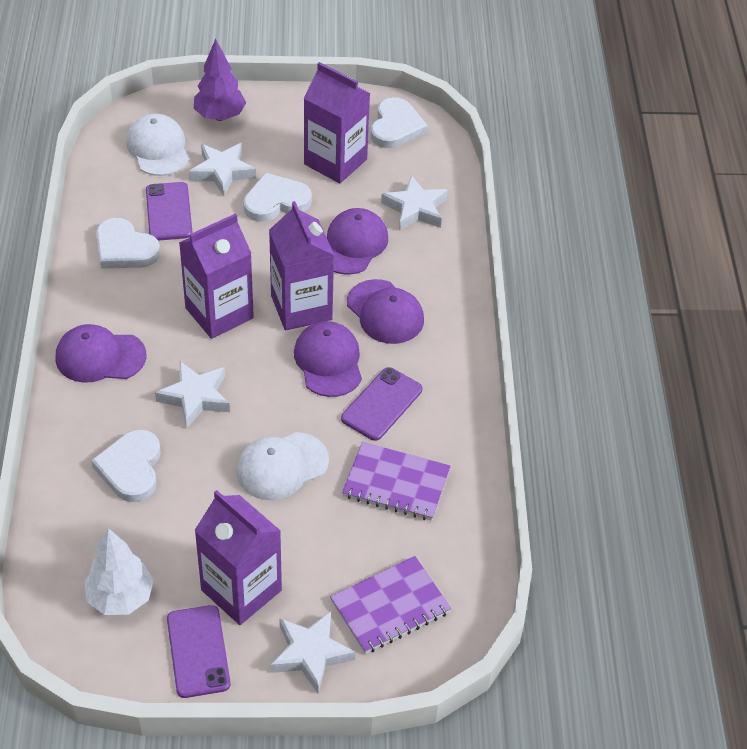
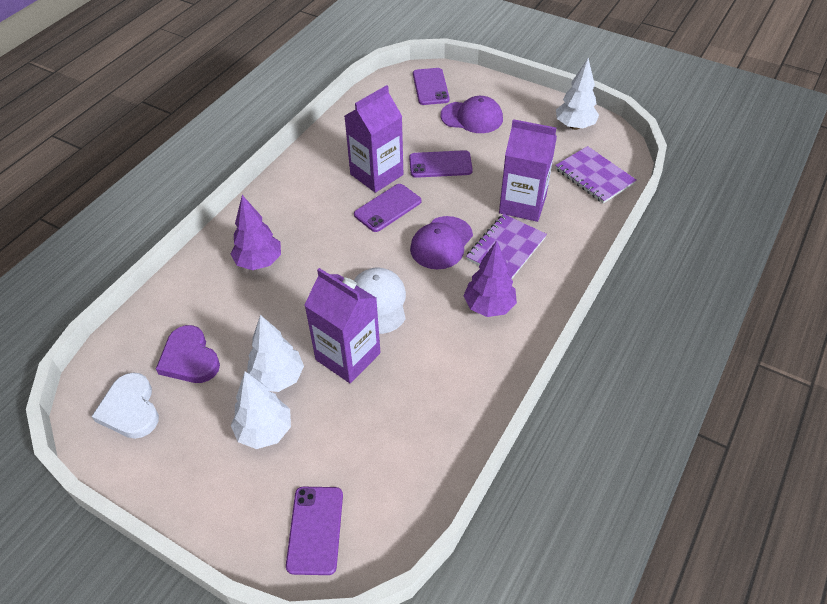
purple cap: 4 -> 2
purple carton: 4 -> 3
purple heart: 0 -> 1
purple phone: 3 -> 4
purple tree: 1 -> 2
white cap: 2 -> 1
white heart: 4 -> 1
white star: 4 -> 0
white tree: 1 -> 3

